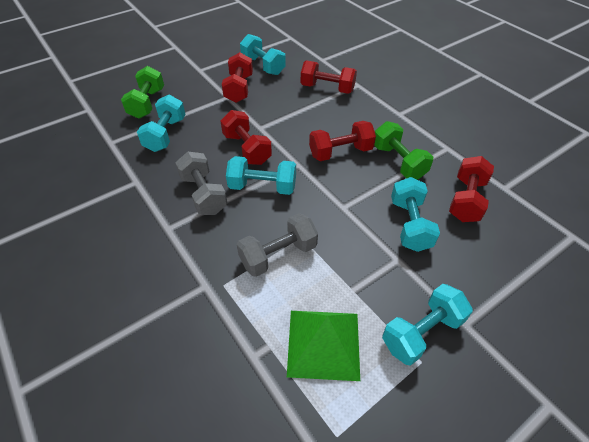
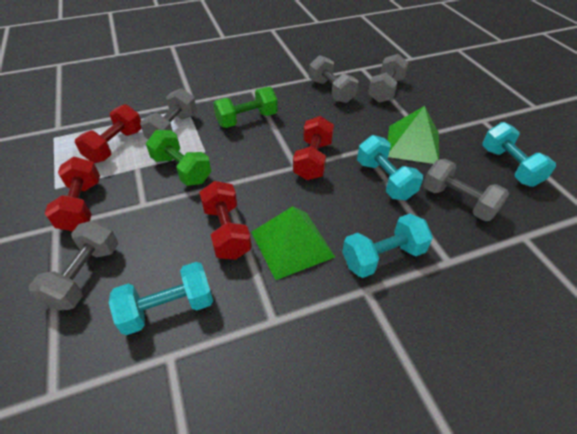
green pyramid: 1 -> 2
grey dumbbell: 2 -> 5
red dumbbell: 5 -> 4
turquoise dumbbell: 5 -> 4

